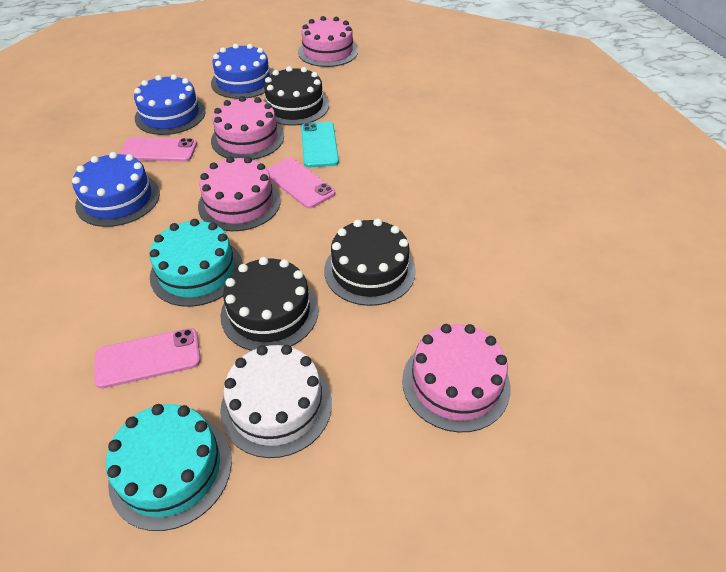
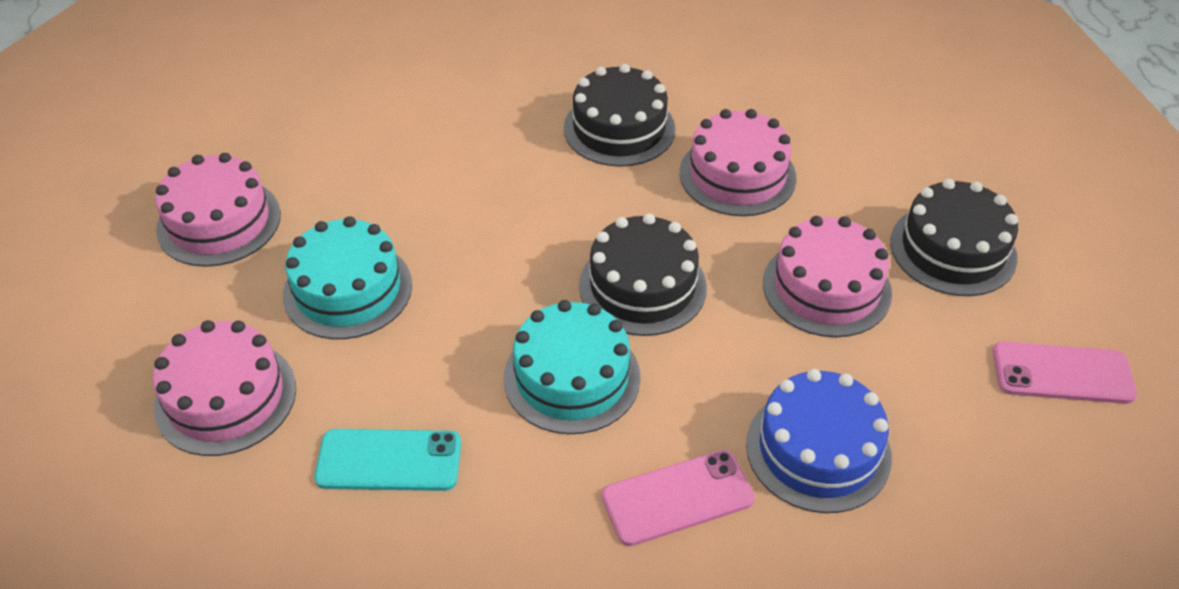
blue cake: 3 -> 1
pink phone: 3 -> 2
white cake: 1 -> 0

